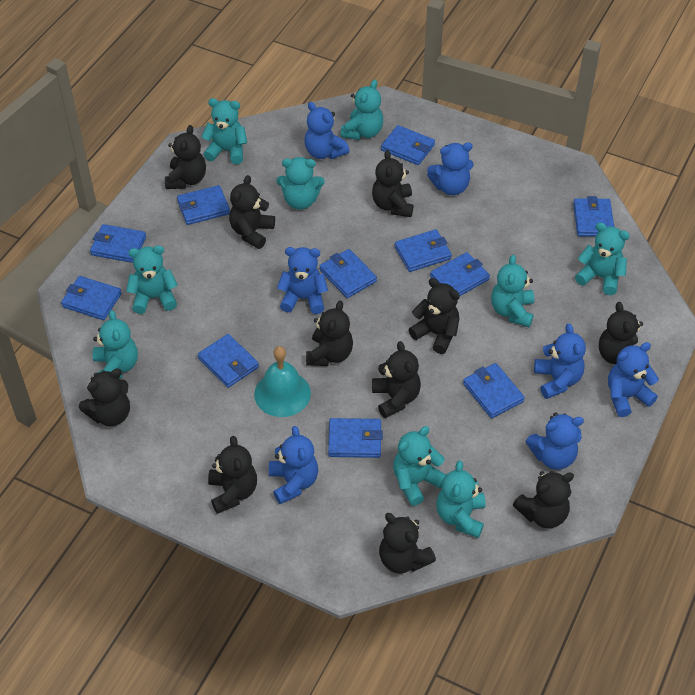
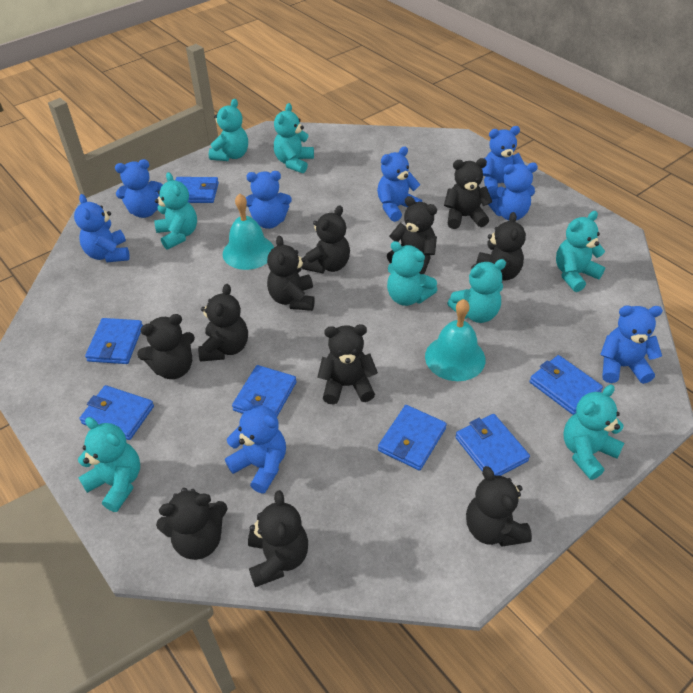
blue teddy bear: 7 -> 8
blue wallet: 11 -> 7
turquoise bell: 1 -> 2
turquoise teddy bear: 9 -> 8

